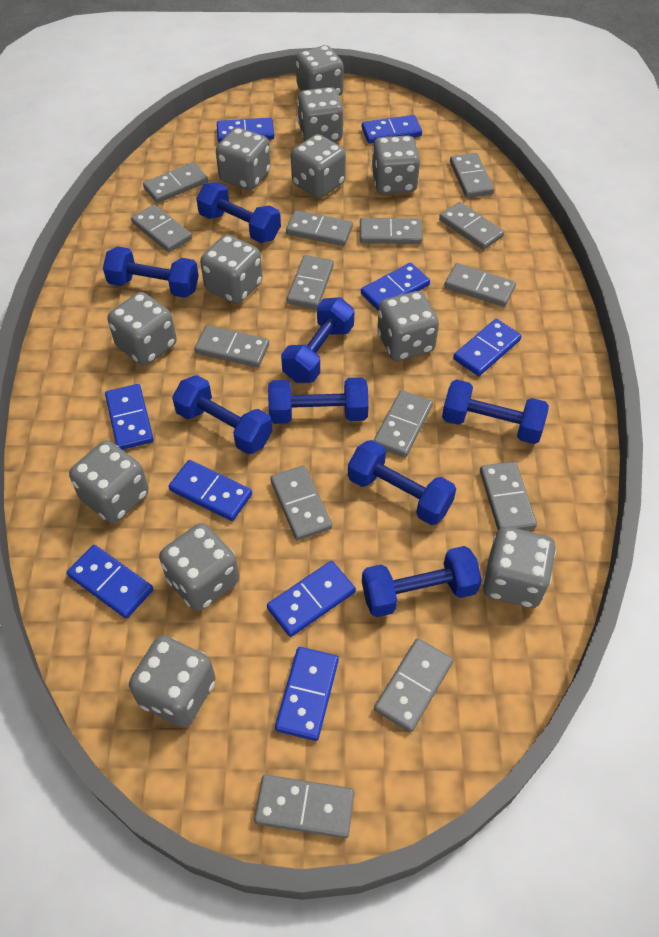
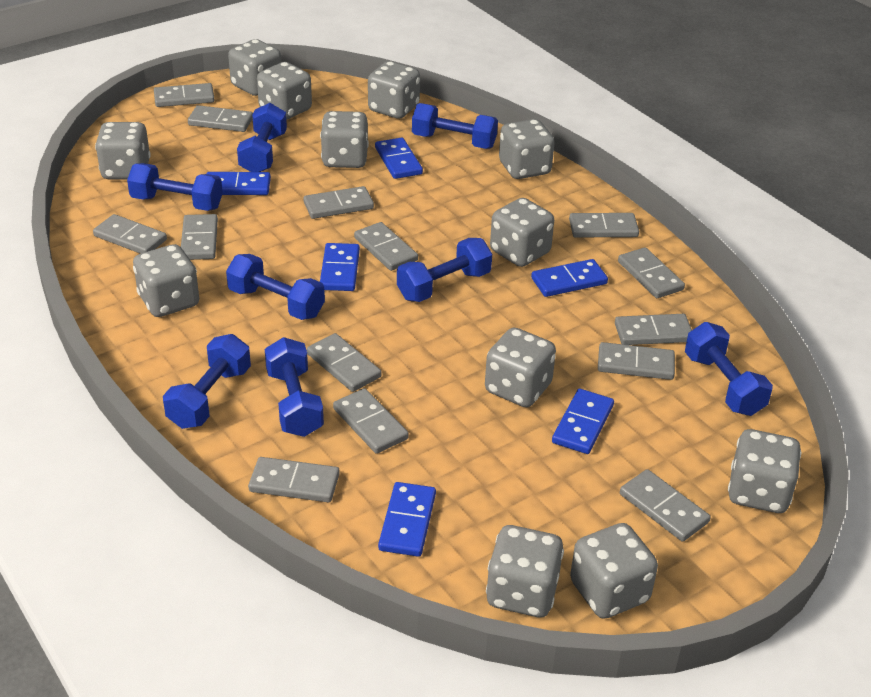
blue domino: 9 -> 6

